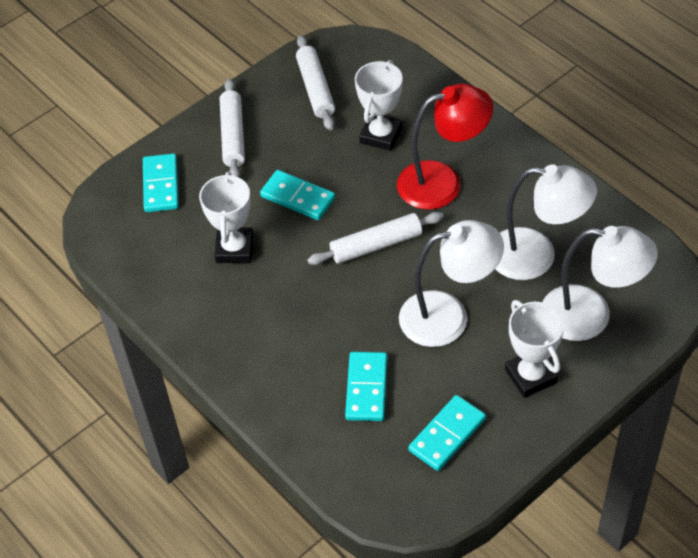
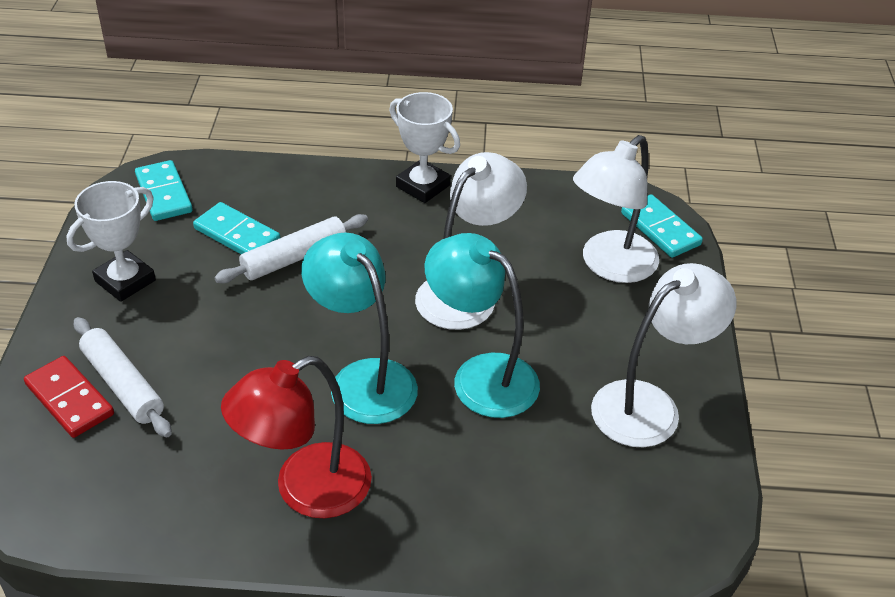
red domino: 0 -> 1
turquoise domino: 4 -> 3
turquoise lamp: 0 -> 2
white rolling pin: 3 -> 2
white trophy: 3 -> 2

